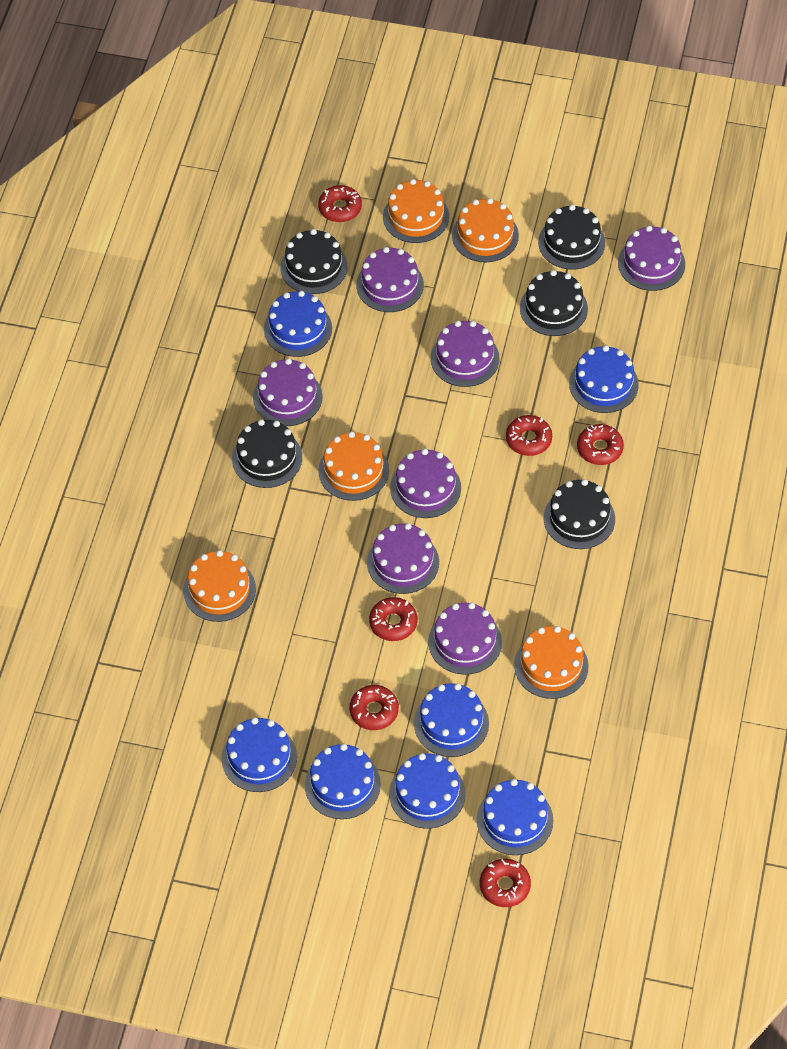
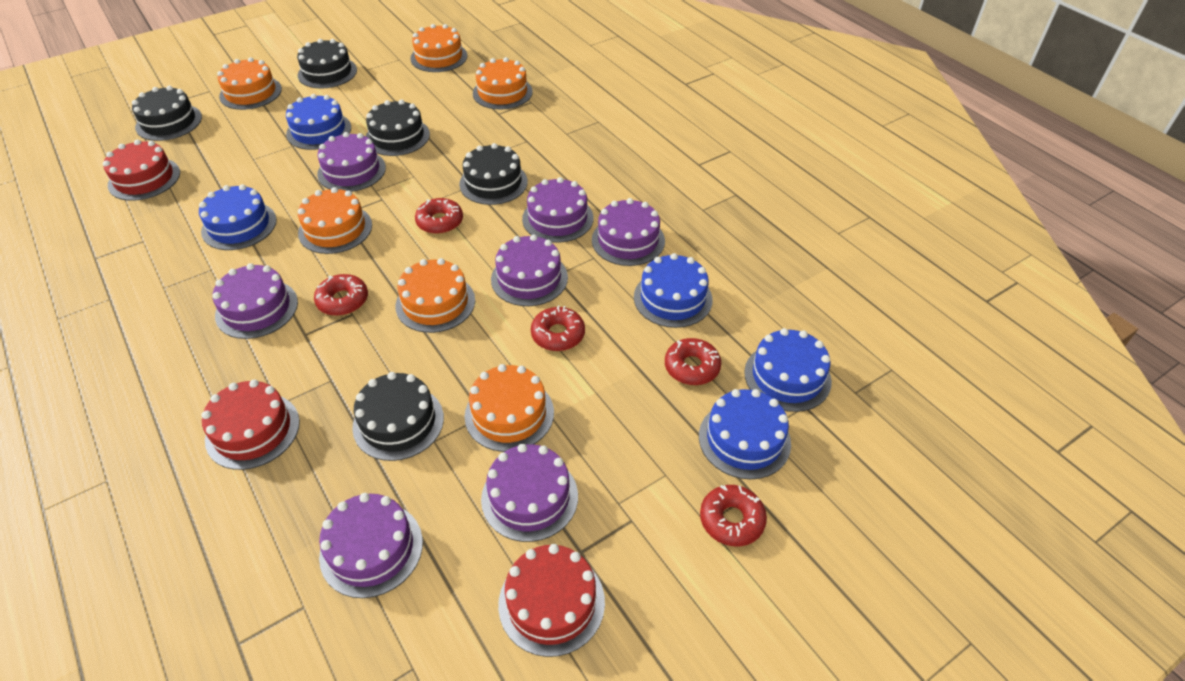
blue cake: 7 -> 5
orange cake: 5 -> 6
red cake: 0 -> 3
red donut: 6 -> 5

